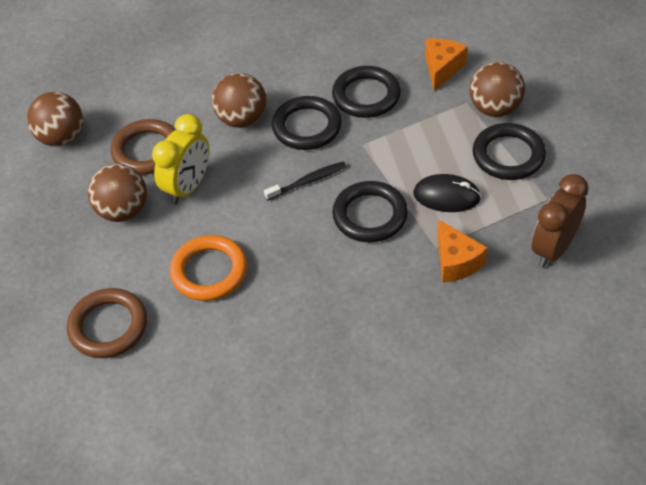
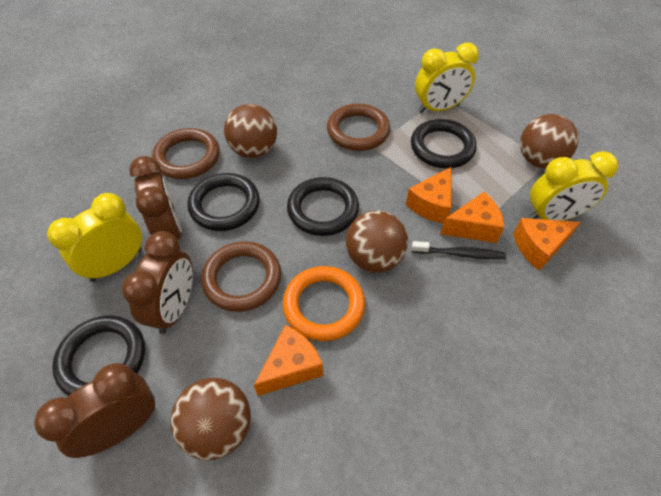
black mouse: 1 -> 0
brown clock: 1 -> 3
brown ring: 2 -> 3
orange cheese: 2 -> 4
yellow clock: 1 -> 3

